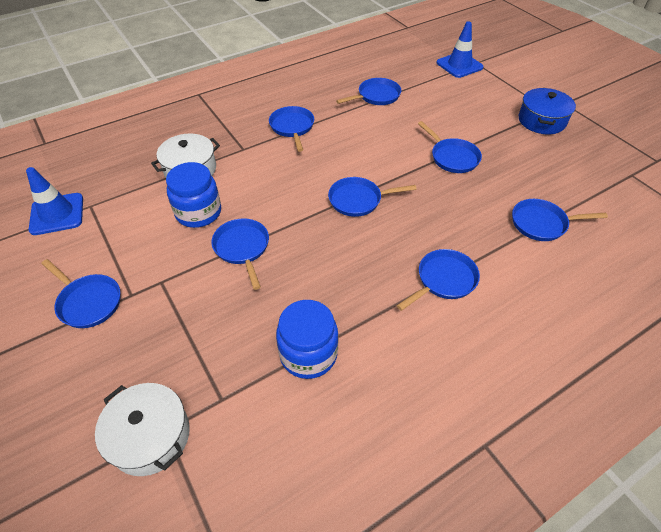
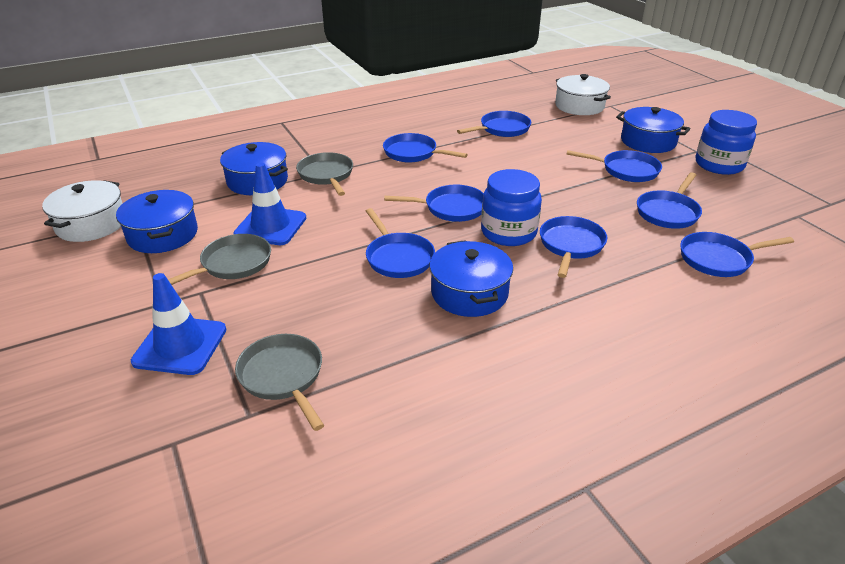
blue pot: 1 -> 4
grey pan: 0 -> 3

